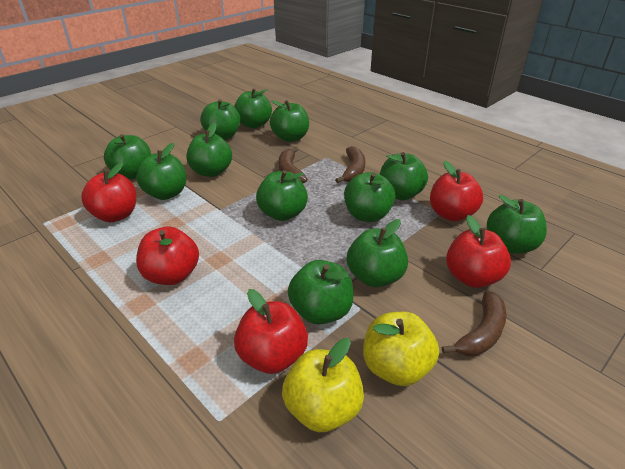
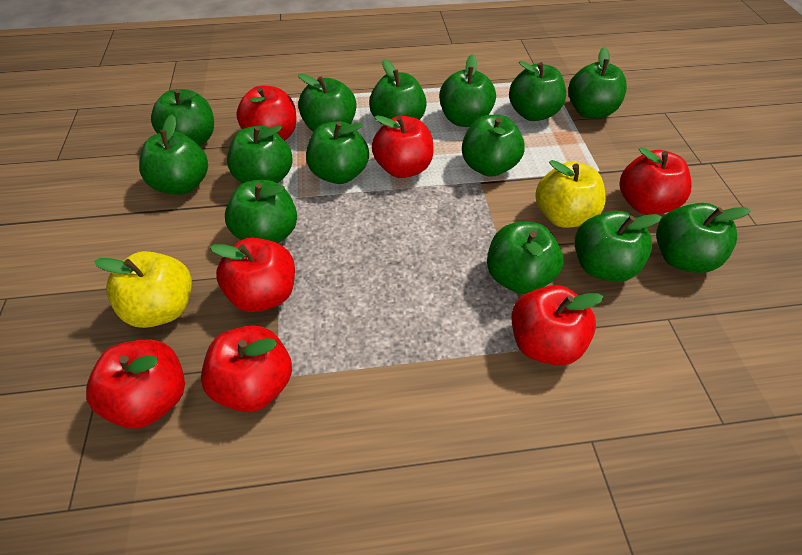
brown banana: 3 -> 0
green apple: 12 -> 14
red apple: 5 -> 7

